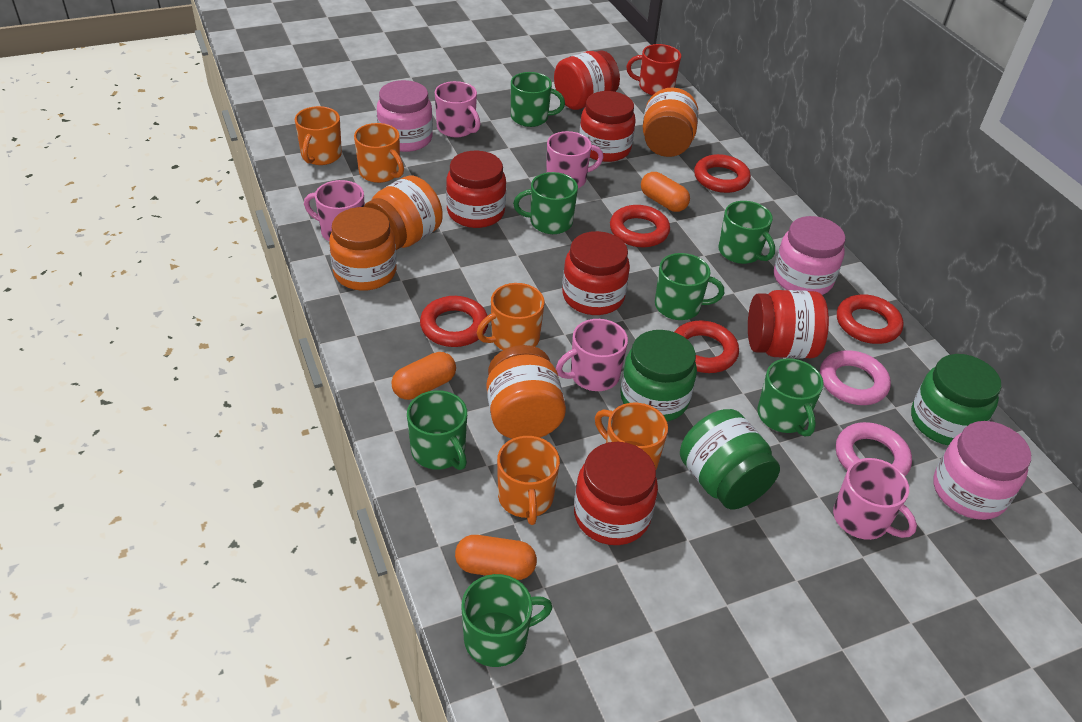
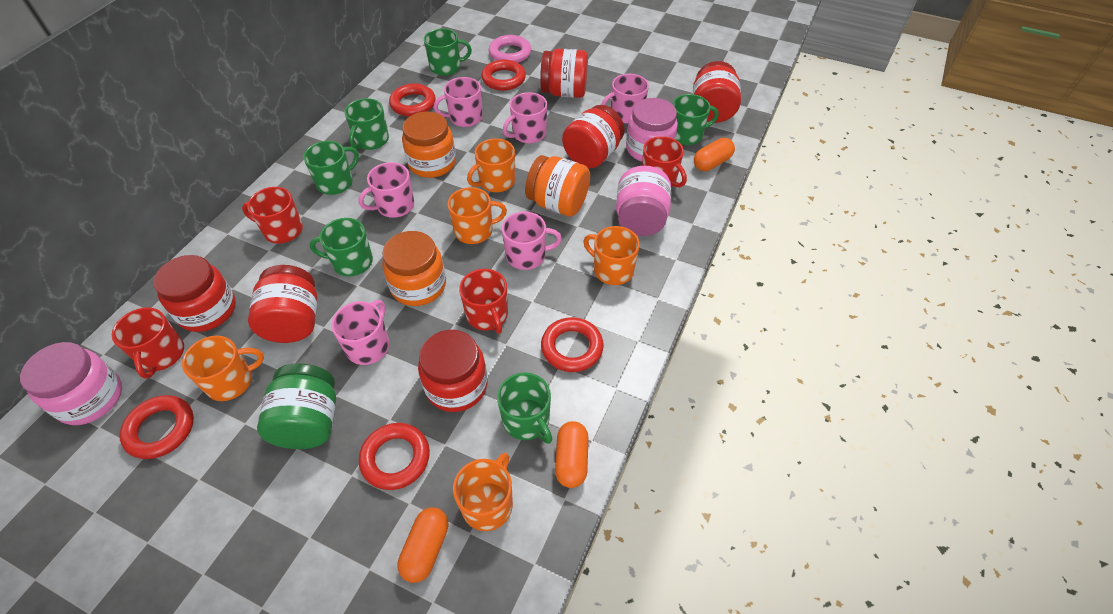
green jar: 3 -> 1
green mug: 7 -> 6
orange jar: 4 -> 3
pink mug: 5 -> 6
pink ring: 2 -> 1
red mug: 1 -> 4

